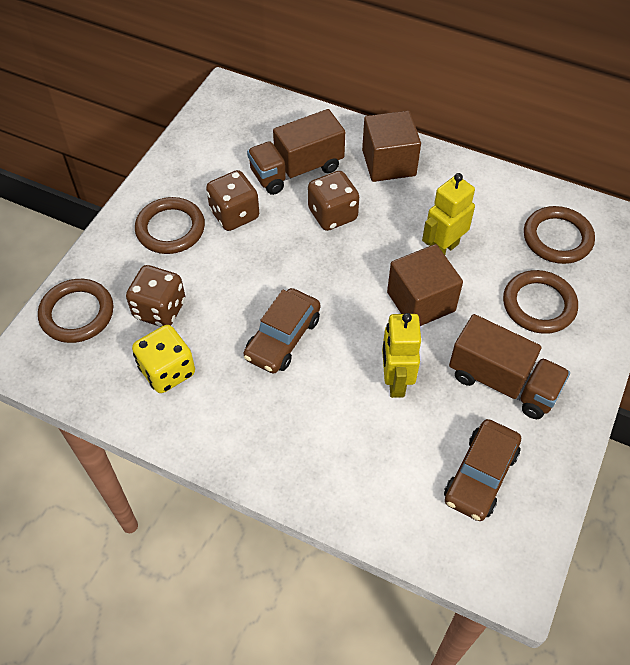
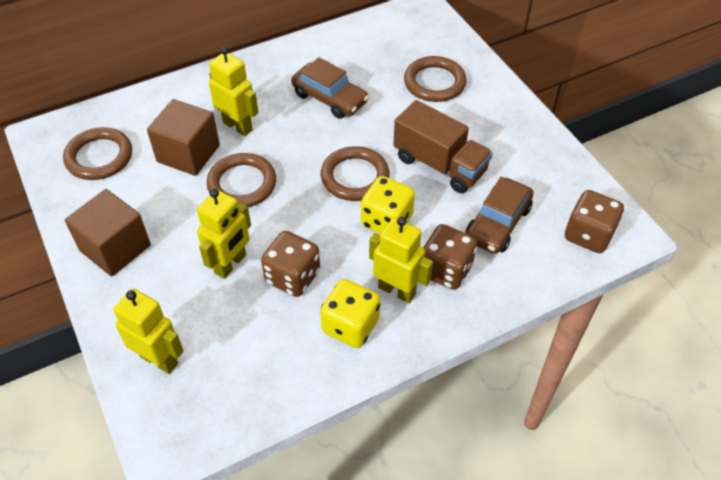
brown truck: 2 -> 1
yellow dice: 1 -> 2
yellow robot: 2 -> 4

